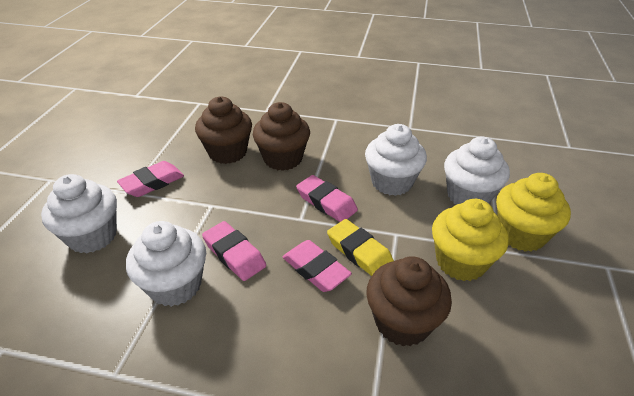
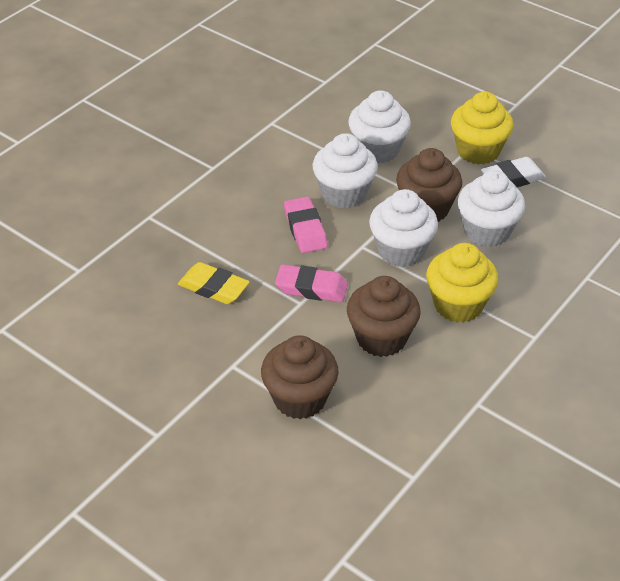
pink eraser: 4 -> 2
white eraser: 0 -> 1

